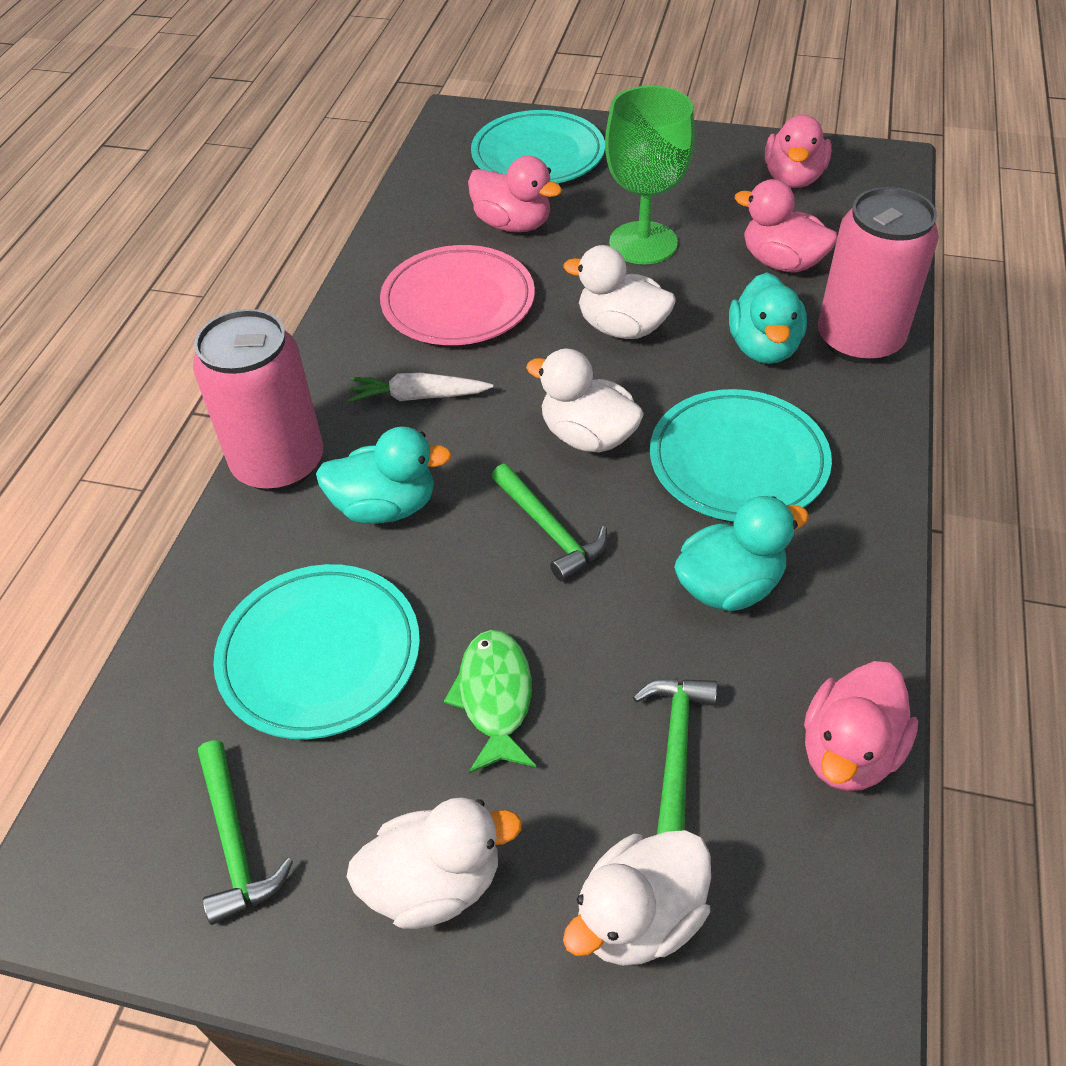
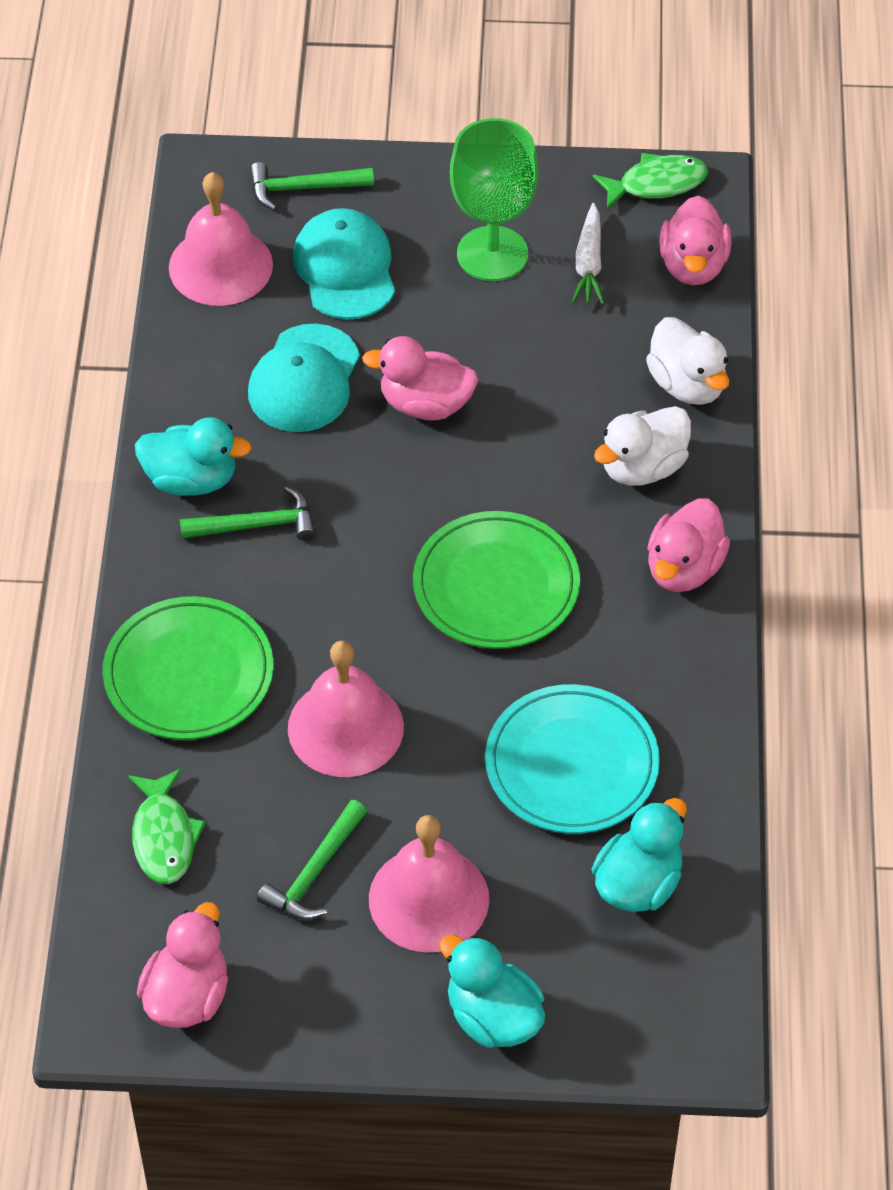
green fish: 1 -> 2
green plate: 0 -> 2
pink bell: 0 -> 3
pink can: 2 -> 0
pink plate: 1 -> 0
turquoise cap: 0 -> 2
turquoise plate: 3 -> 1
white duck: 4 -> 2

